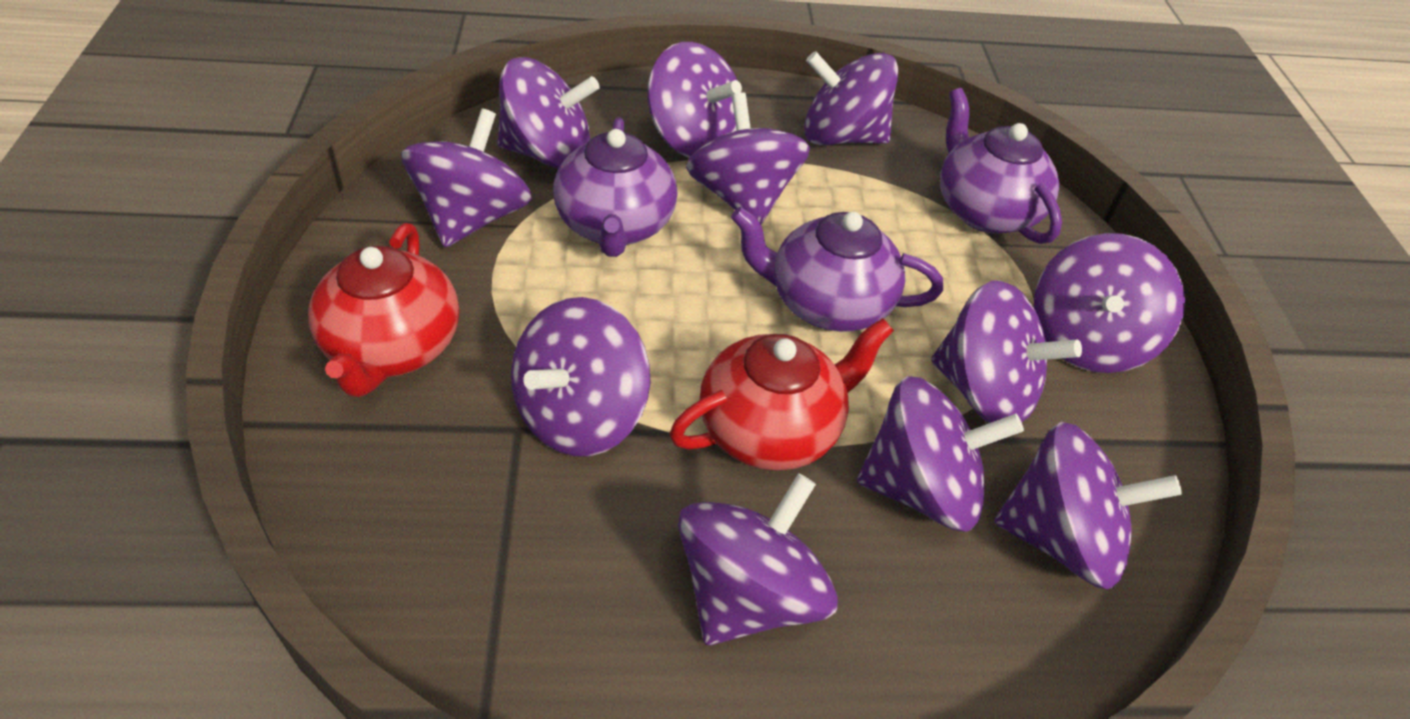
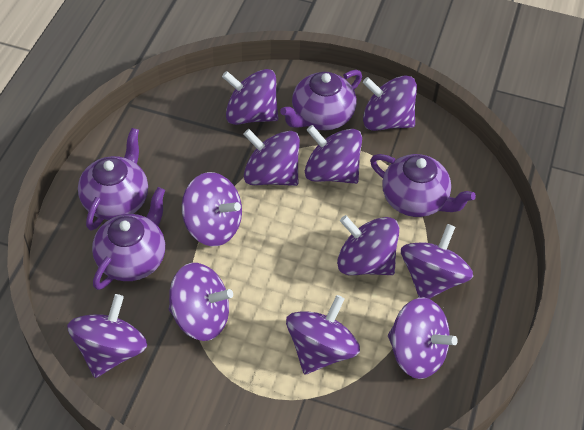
purple teapot: 3 -> 4
red teapot: 2 -> 0

